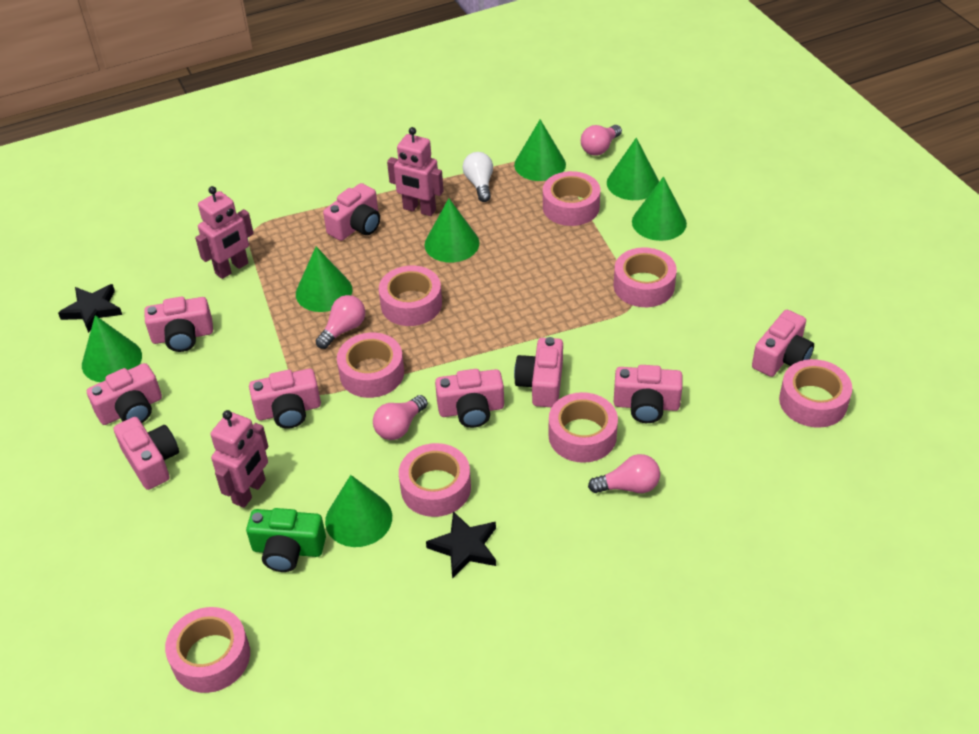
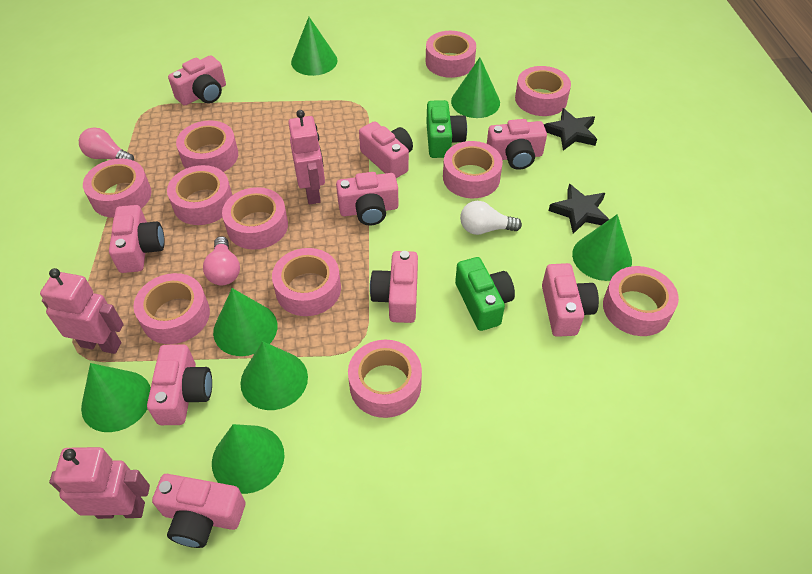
green camera: 1 -> 2
pink light bulb: 4 -> 2
pink tape: 8 -> 11

